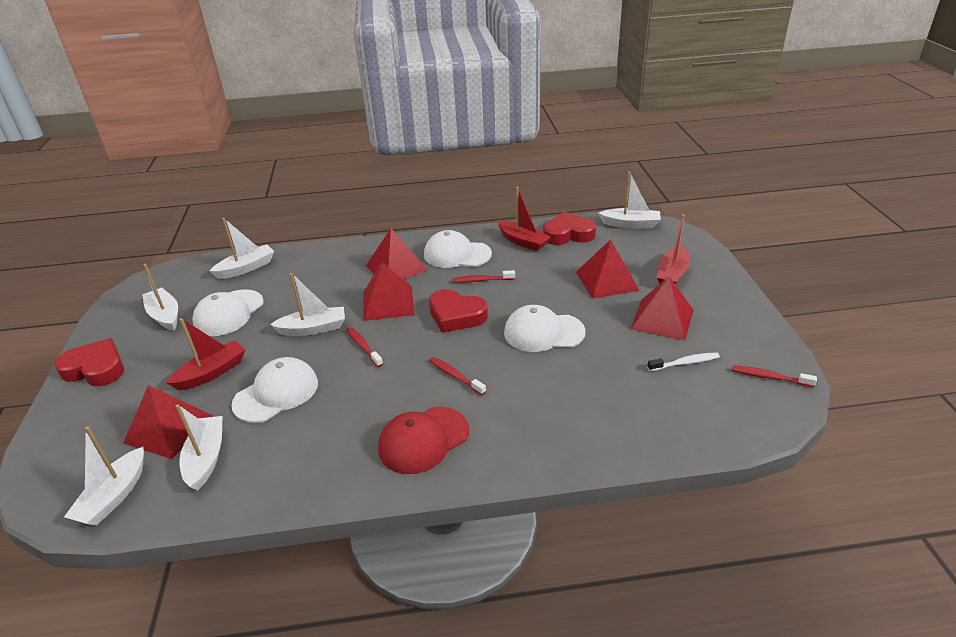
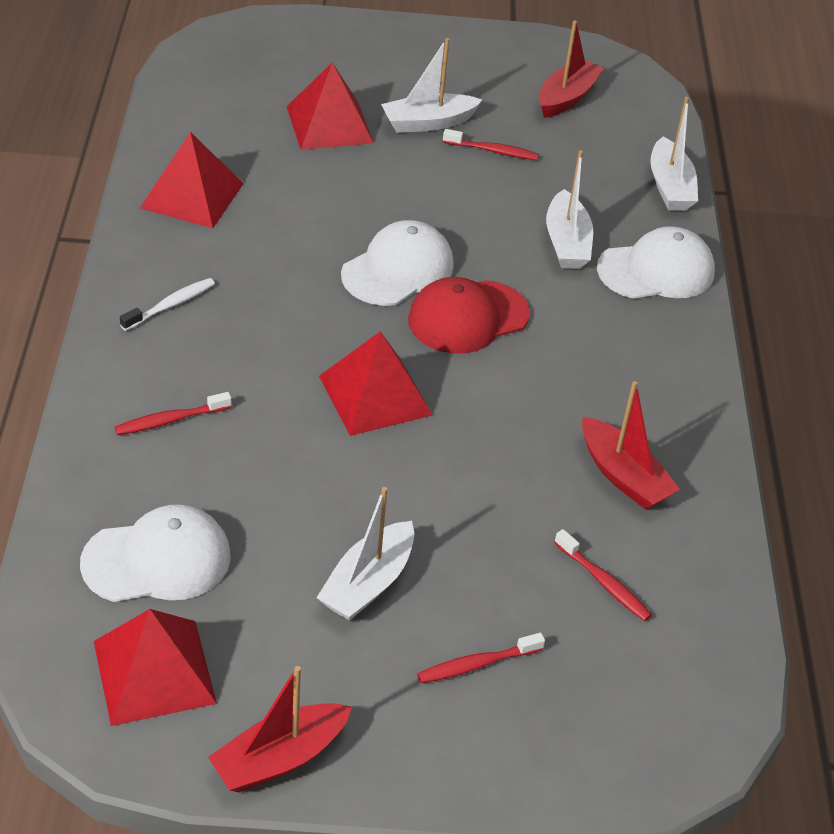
red heart: 3 -> 0
red pyramid: 5 -> 4
white boat: 6 -> 4
white cap: 4 -> 3

